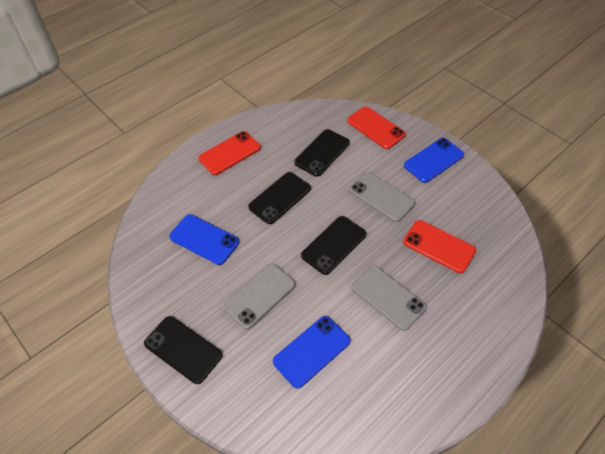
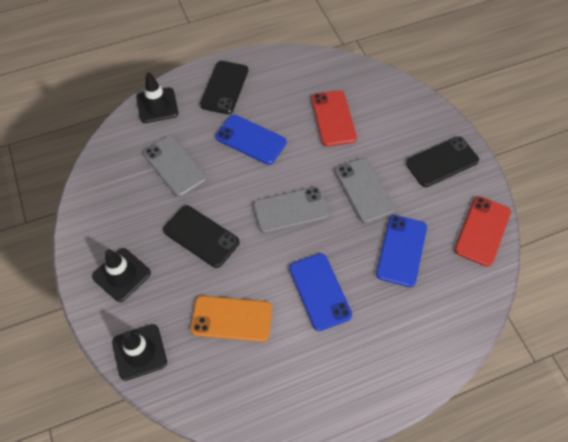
black phone: 4 -> 3
black traffic cone: 0 -> 3
orange phone: 0 -> 1
red phone: 3 -> 2

